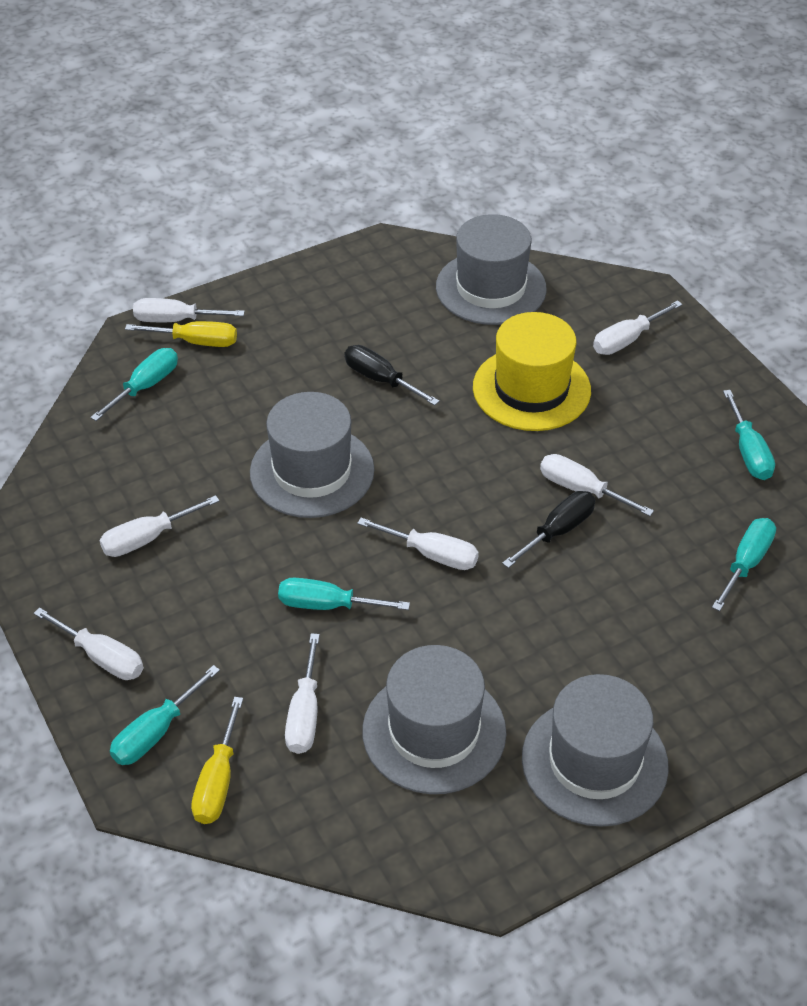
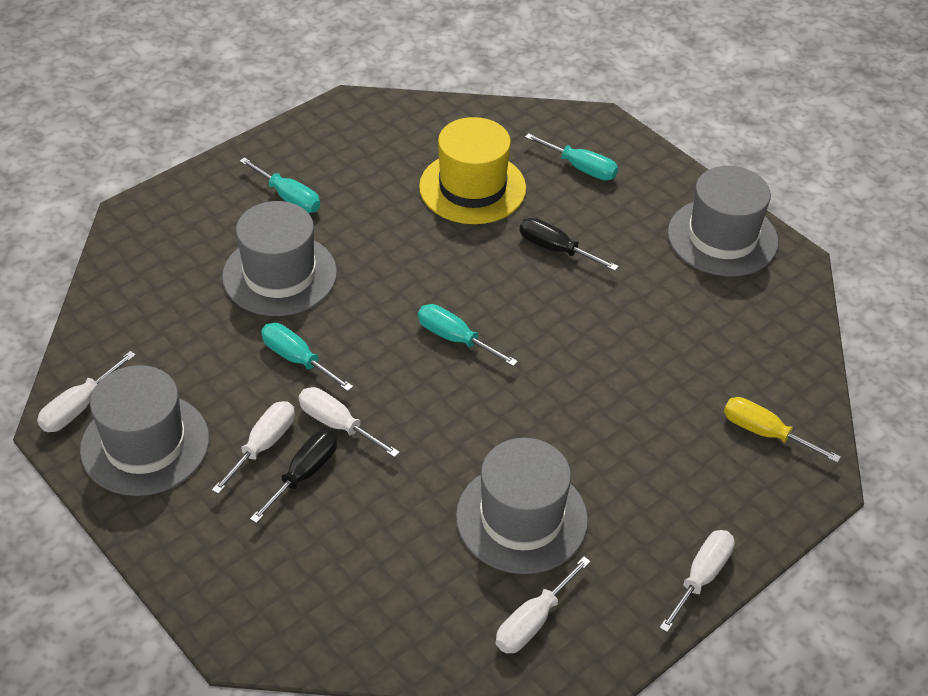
turquoise screwdriver: 5 -> 4
white screwdriver: 7 -> 5
yellow screwdriver: 2 -> 1

